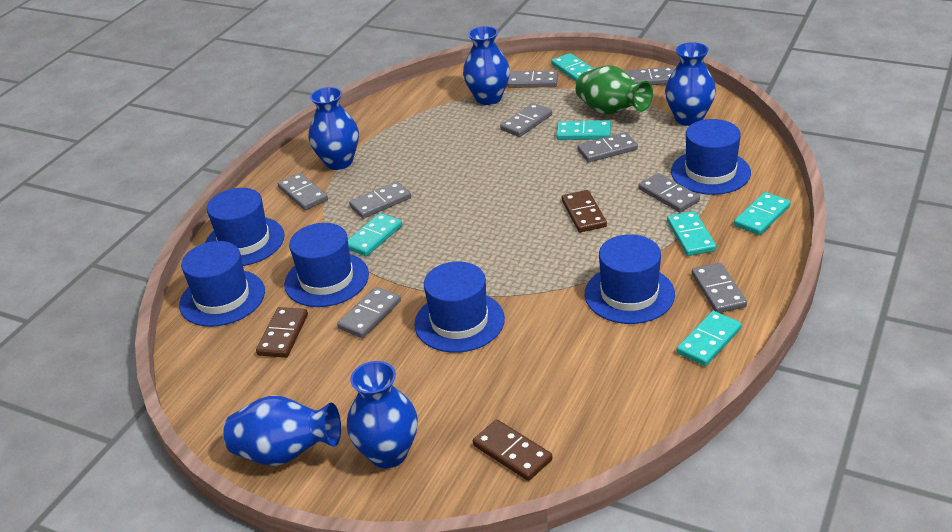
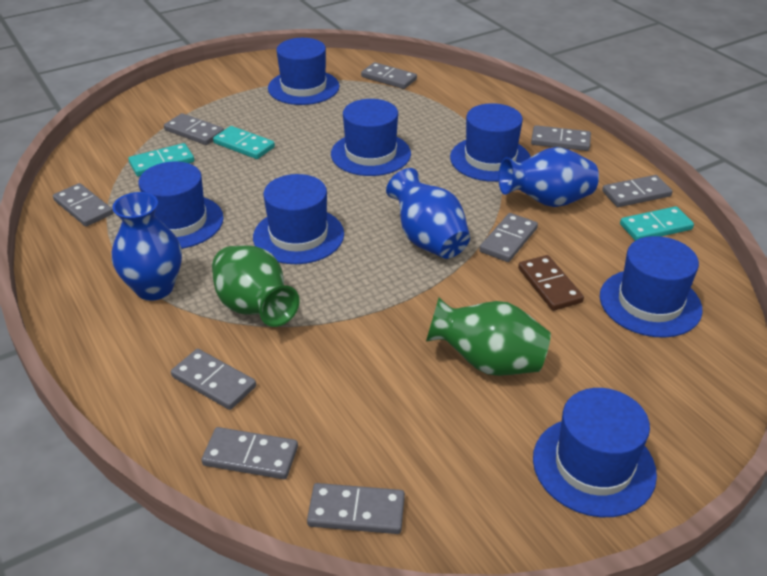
blue hat: 6 -> 7
blue vase: 5 -> 3
brown domino: 3 -> 1
green vase: 1 -> 2
turquoise domino: 6 -> 3

